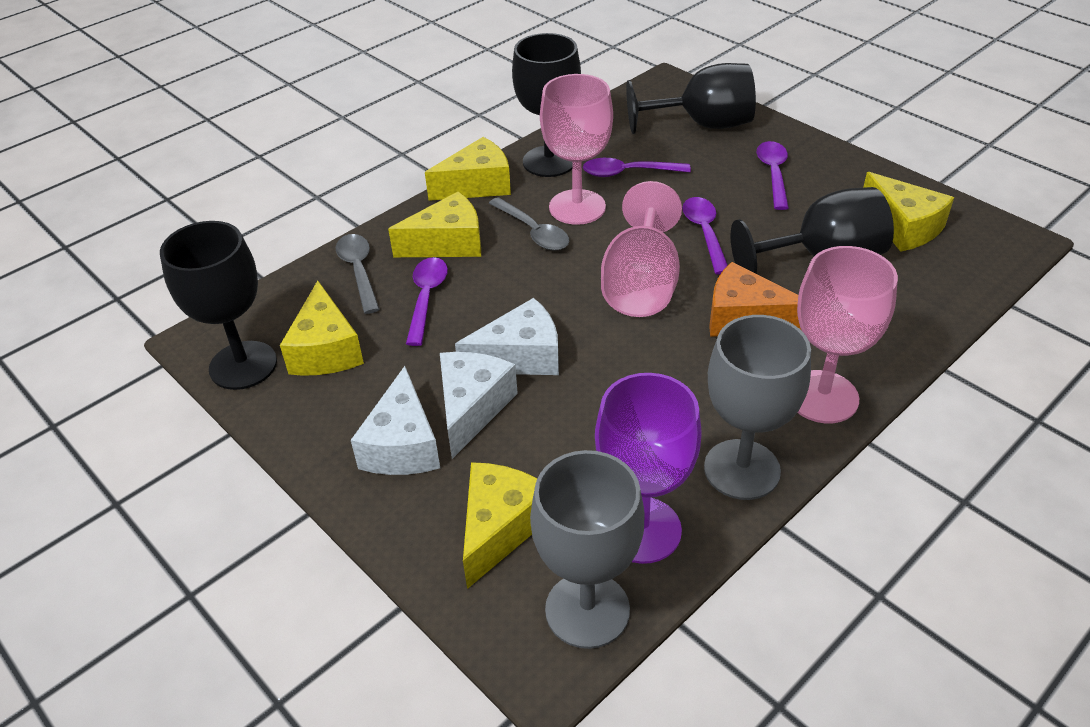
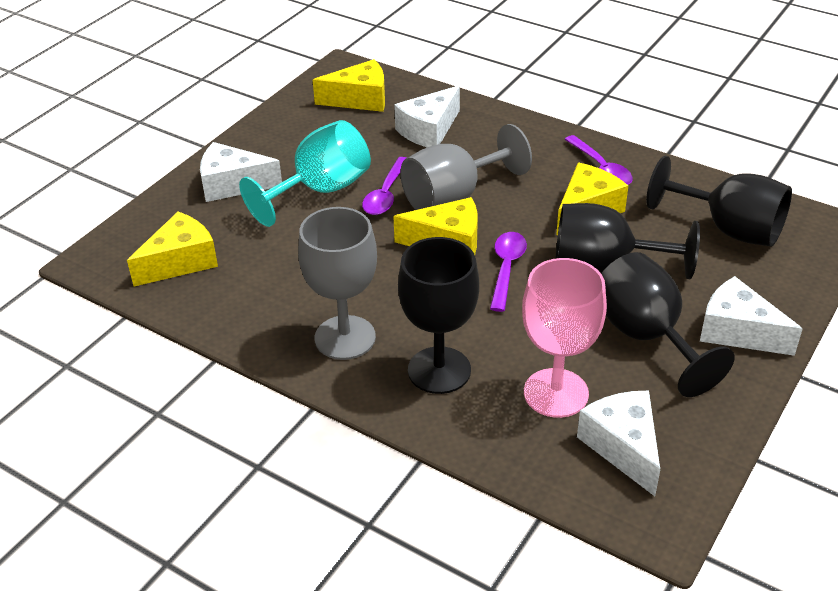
grey spoon: 2 -> 0
orange cheese: 1 -> 0
pink goblet: 3 -> 1
purple goblet: 1 -> 0
purple spoon: 4 -> 3
turquoise goblet: 0 -> 1
white cheese: 3 -> 4
yellow cheese: 5 -> 4

